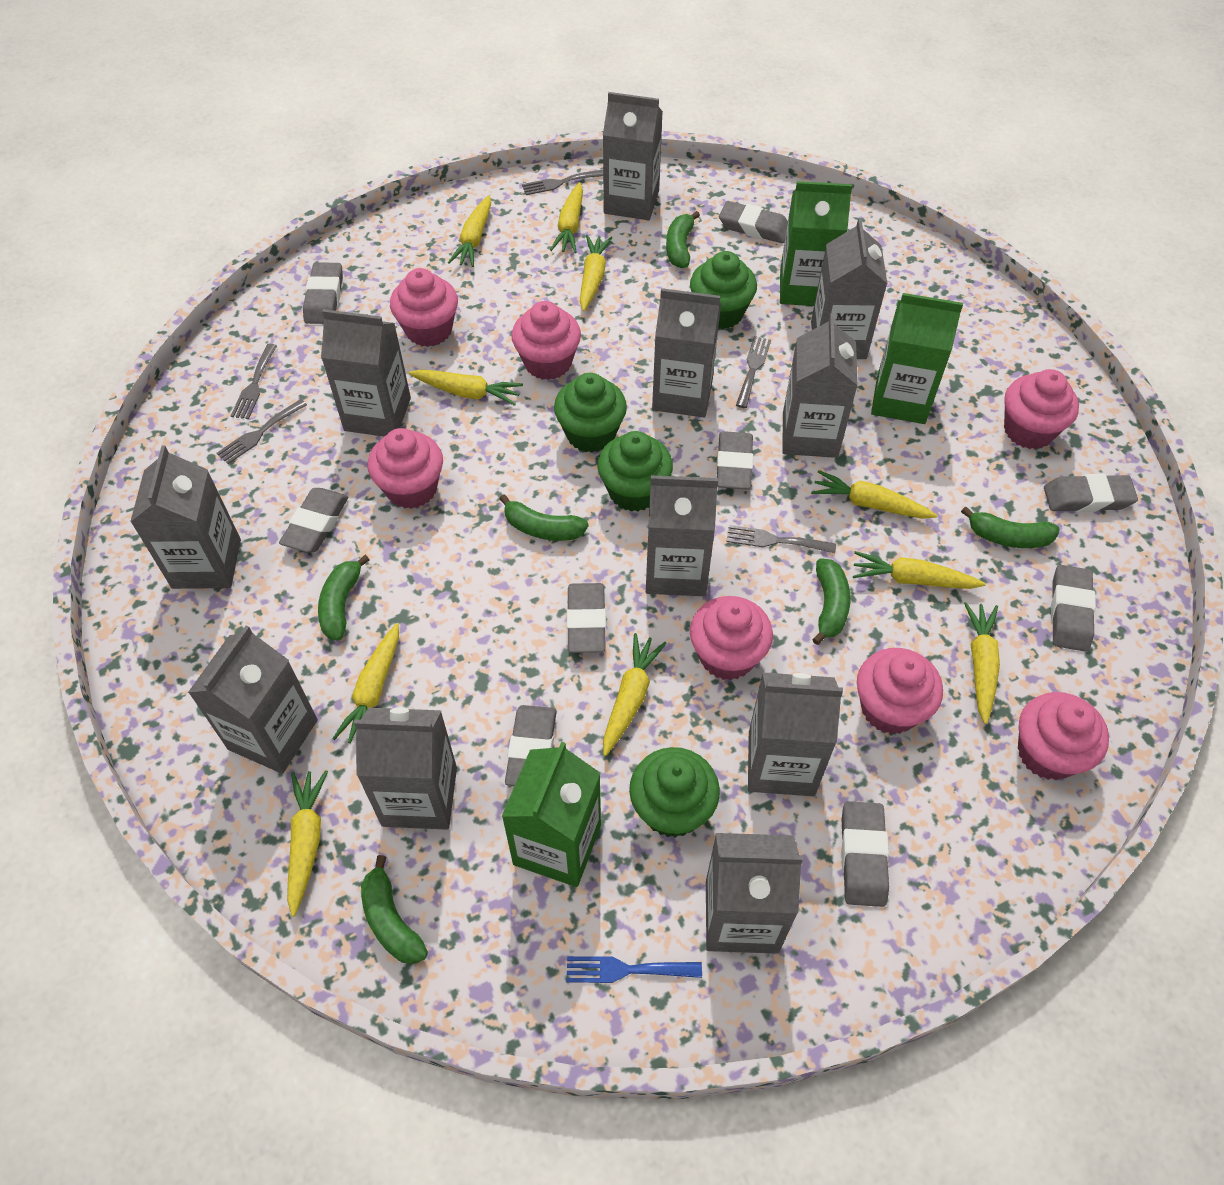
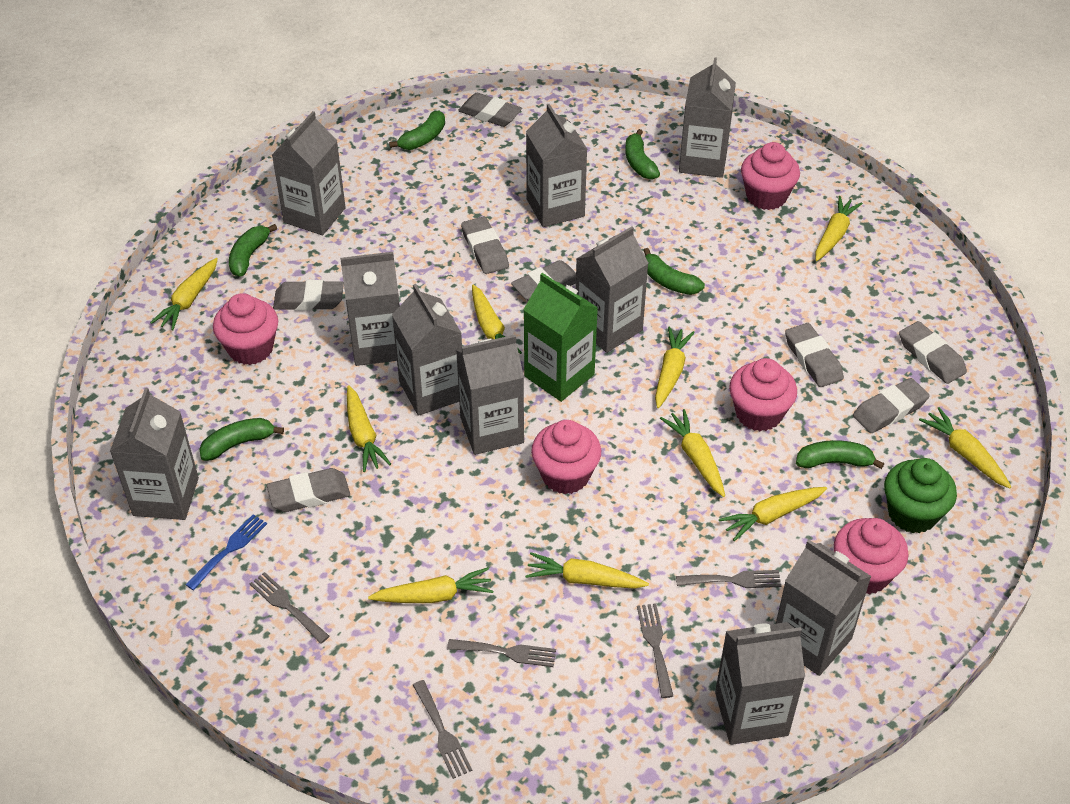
green carton: 3 -> 1
green cupcake: 4 -> 1
grey carton: 11 -> 10
grey eraser: 9 -> 8
pink cupcake: 7 -> 5

